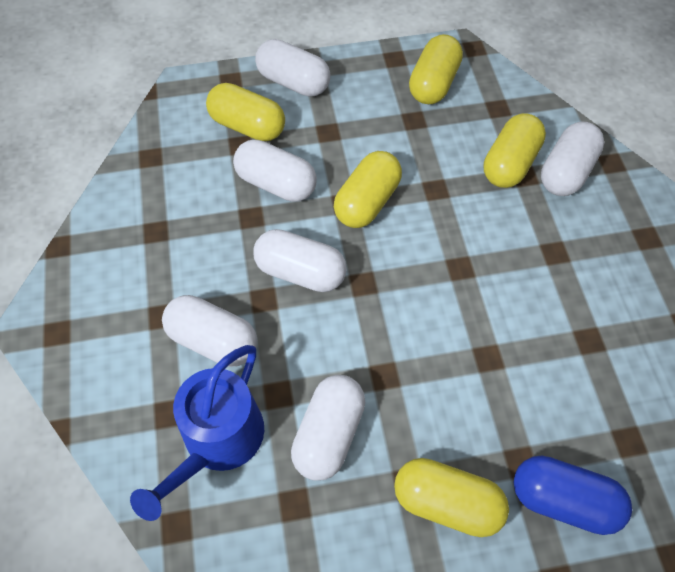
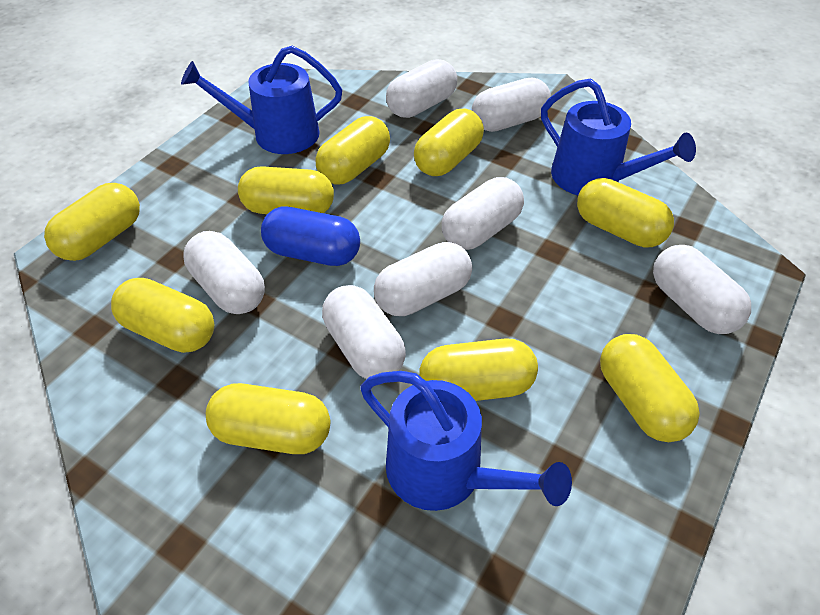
blue watering can: 1 -> 3
white capsule: 6 -> 7
yellow capsule: 5 -> 9

